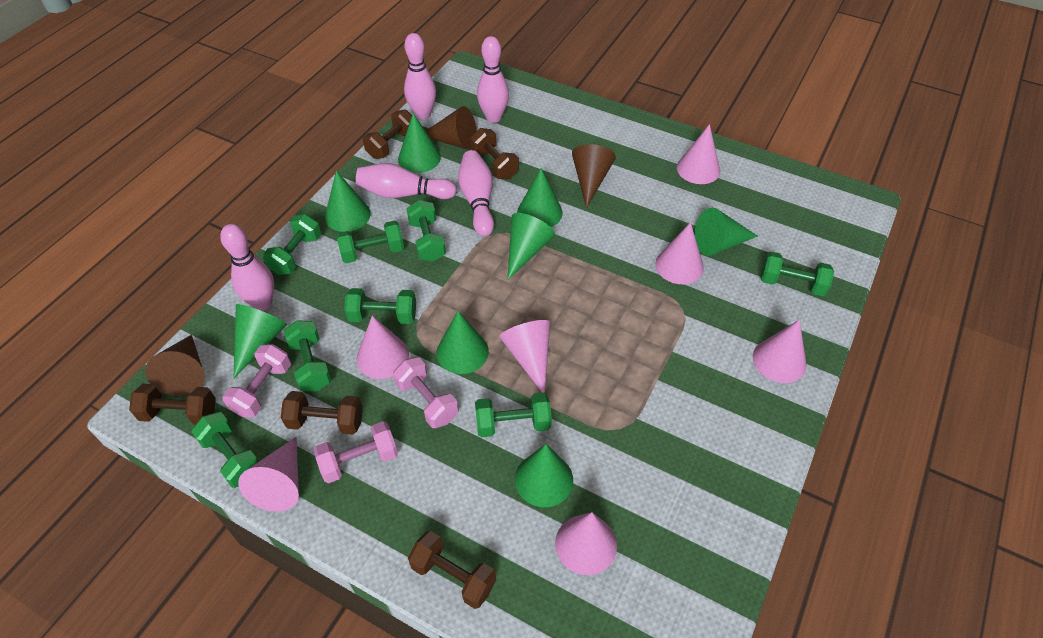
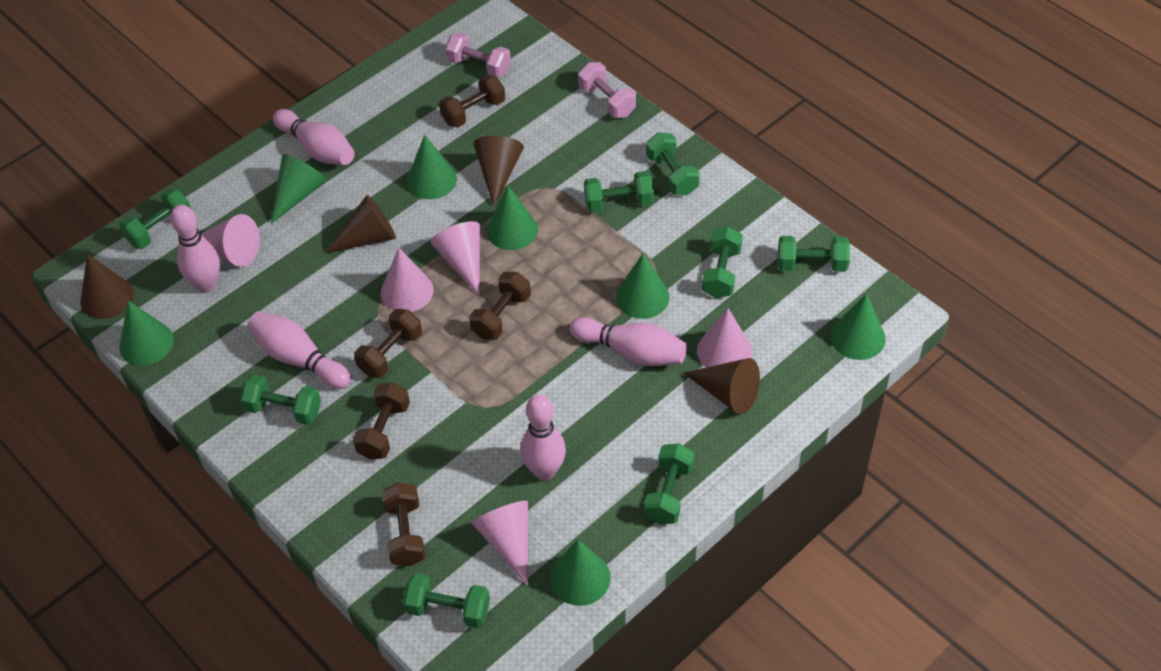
brown cone: 3 -> 4
green cone: 8 -> 7
pink cone: 7 -> 5
pink dumbbell: 3 -> 2

